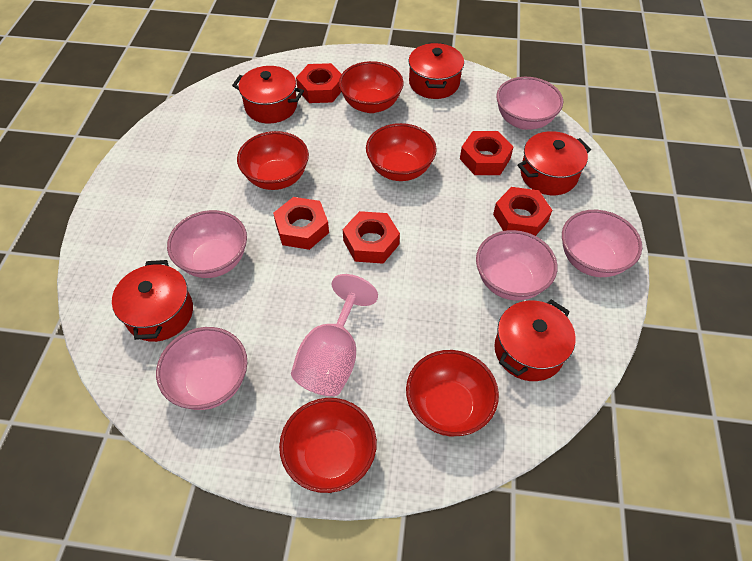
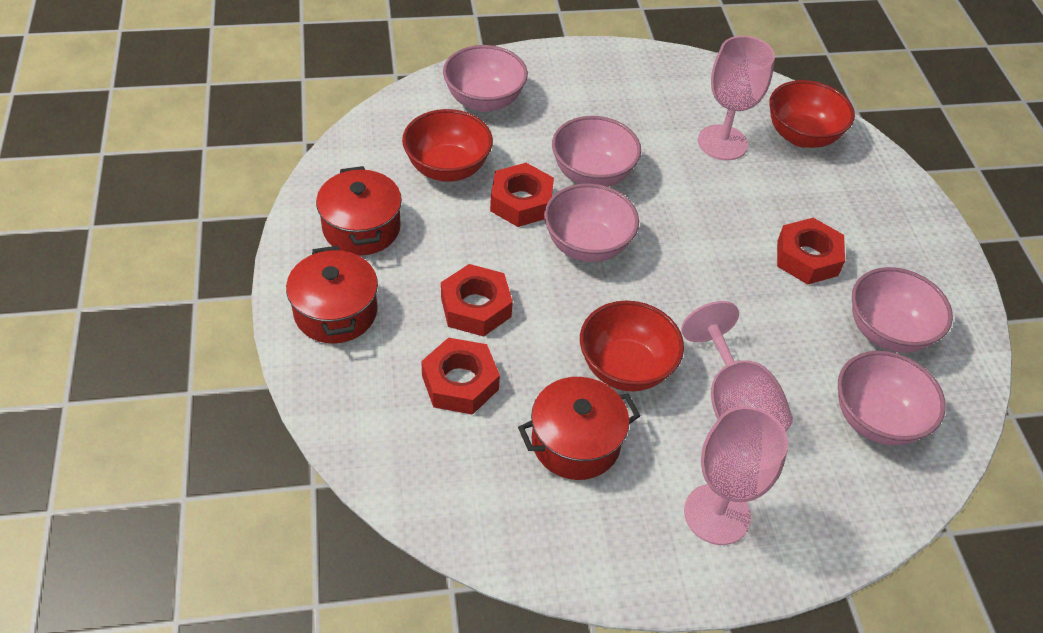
pink goblet: 1 -> 3
red bowl: 5 -> 3
red nut: 5 -> 4
red pot: 5 -> 3

